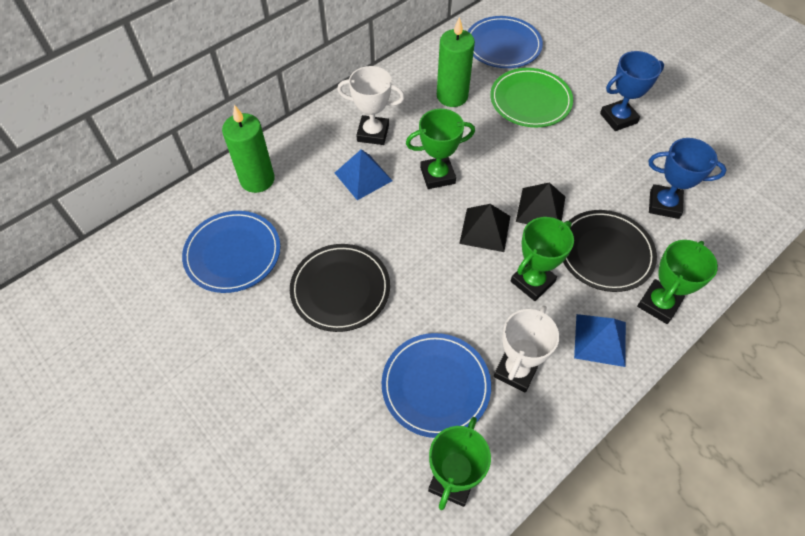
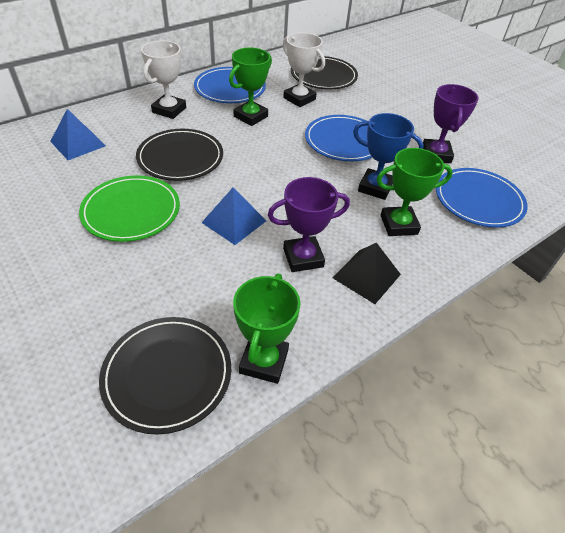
black plate: 2 -> 3
black pyramid: 2 -> 1
blue trophy: 2 -> 1
green candle: 2 -> 0
green trophy: 4 -> 3
purple trophy: 0 -> 2

